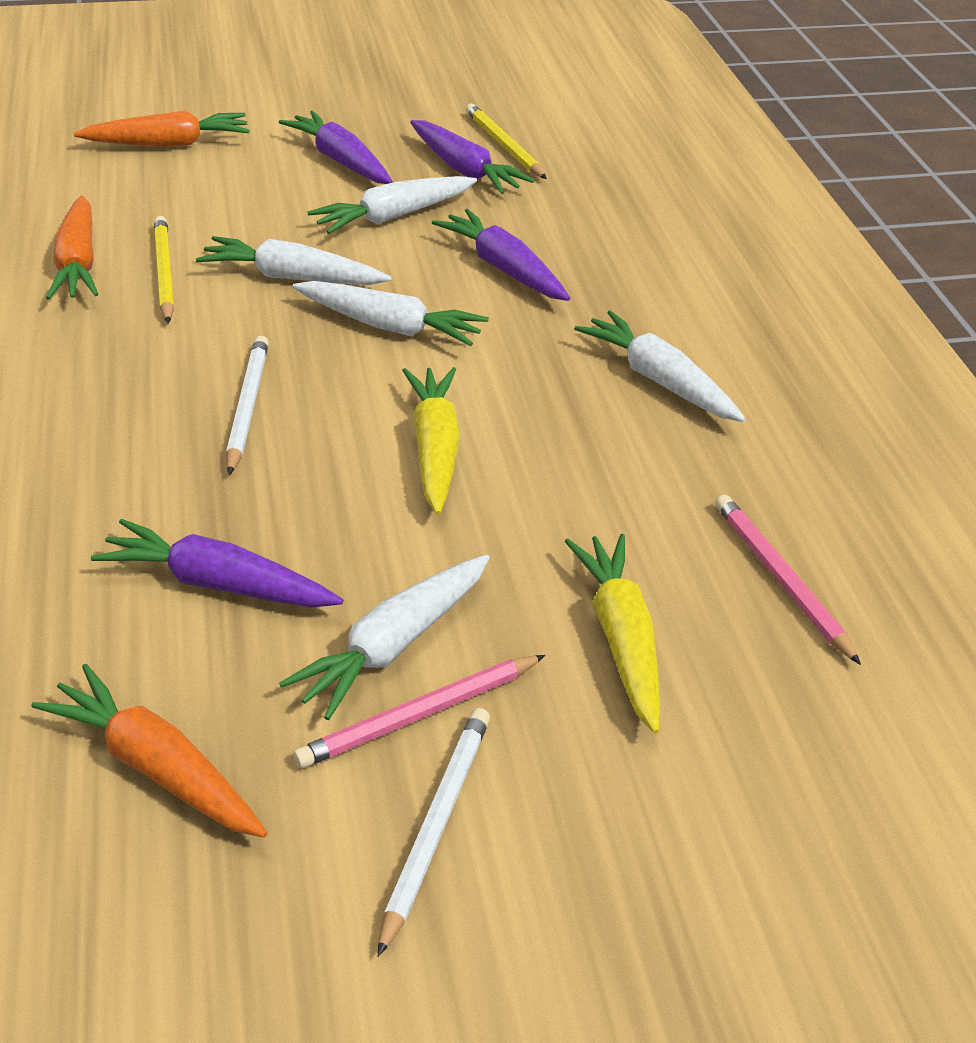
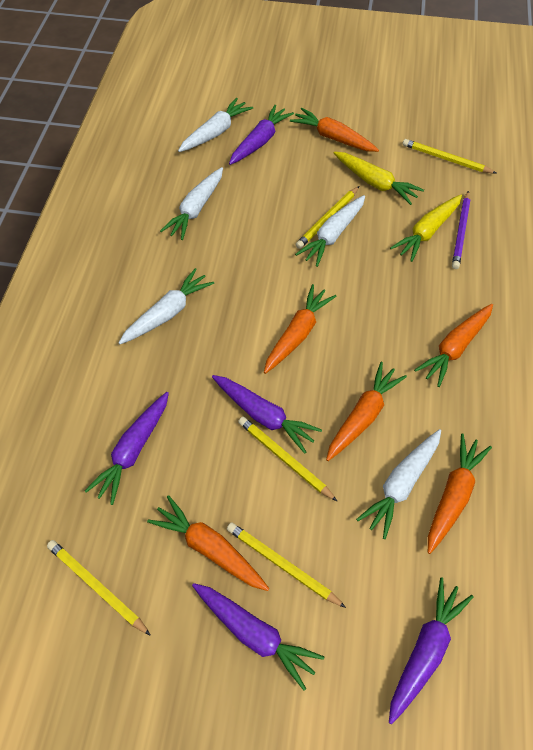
orange carrot: 3 -> 6
pink pencil: 2 -> 0
purple carrot: 4 -> 5
purple pencil: 0 -> 1
white pencil: 2 -> 0
yellow pencil: 2 -> 5

